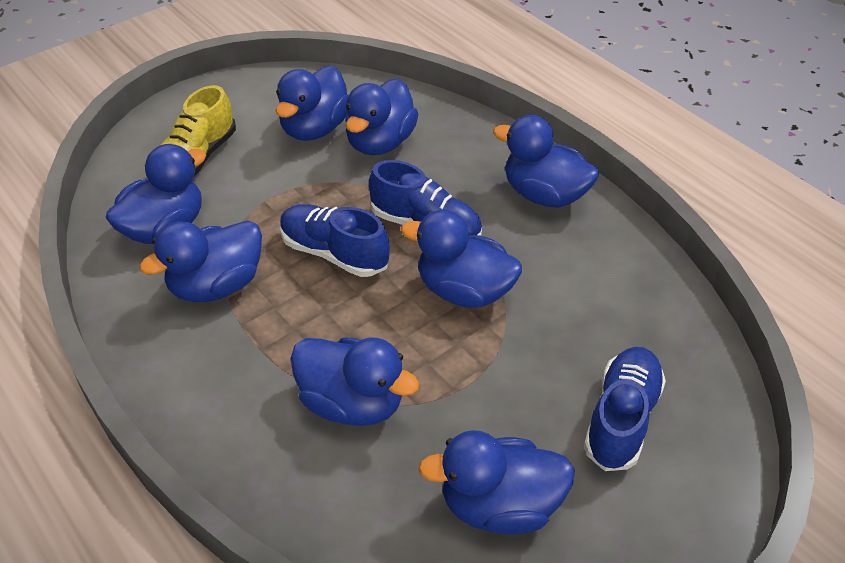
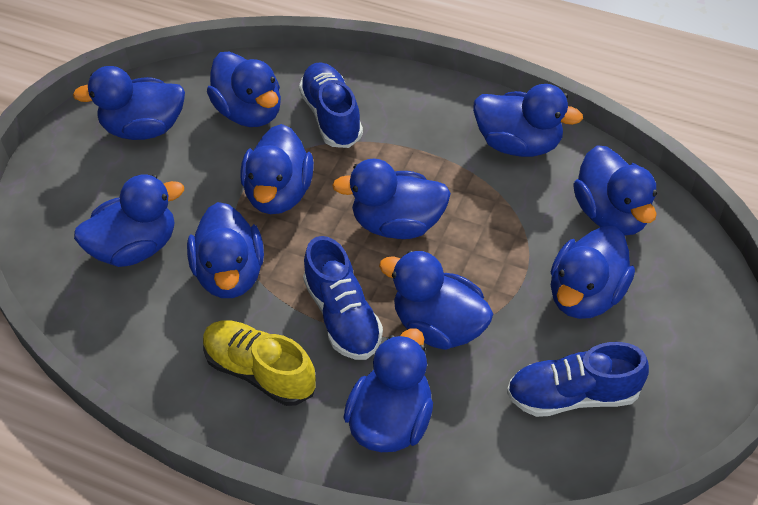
blue duck: 8 -> 11

